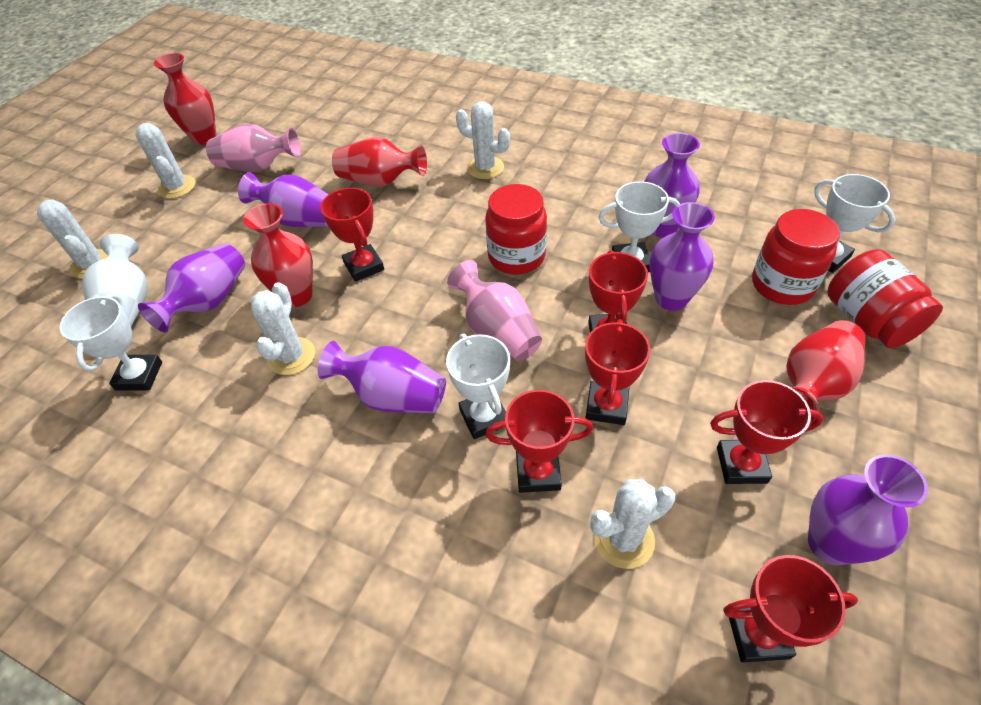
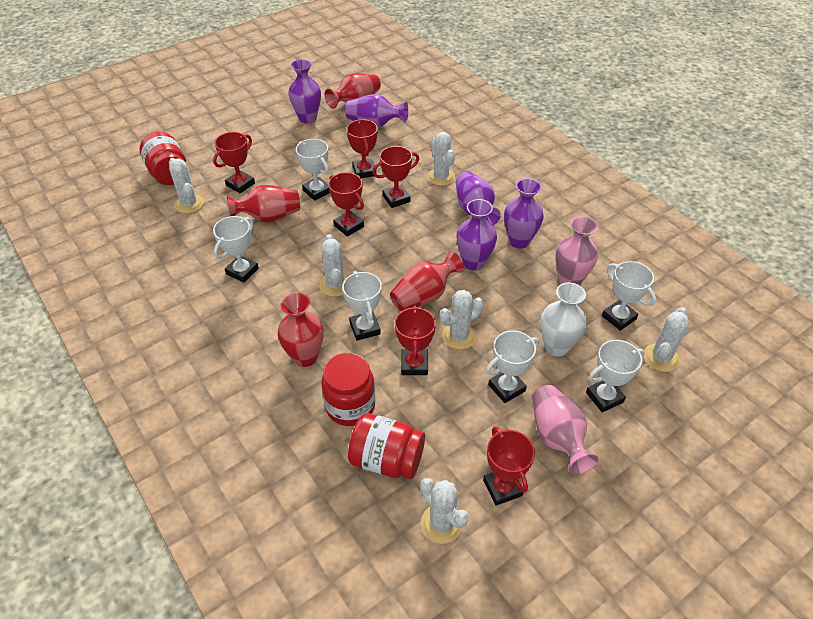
purple vase: 6 -> 5
white cactus: 5 -> 6
white trophy: 4 -> 6

